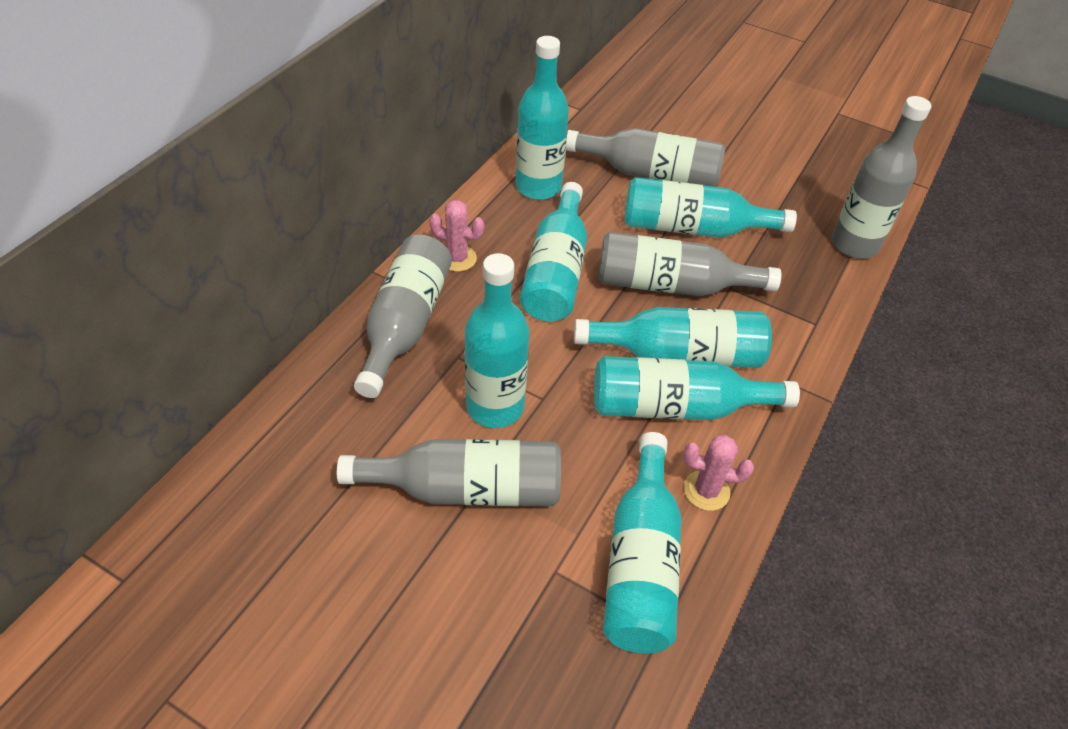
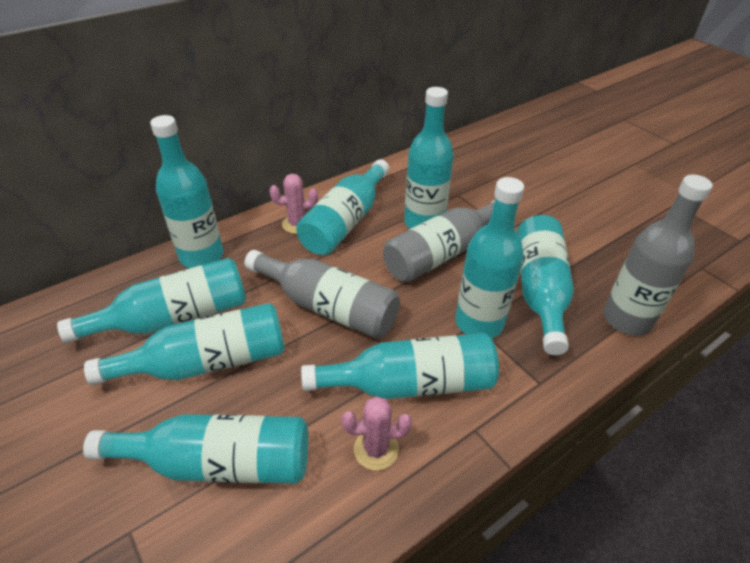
grey bottle: 5 -> 3
turquoise bottle: 7 -> 9

